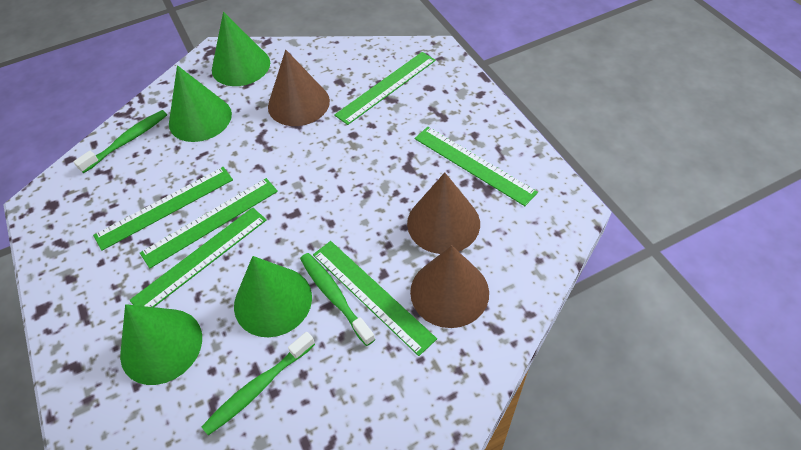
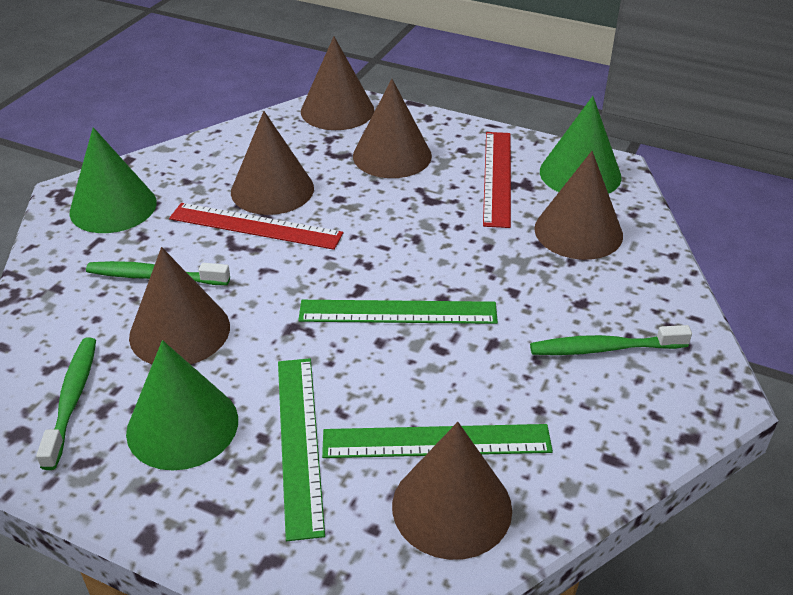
brown cone: 3 -> 6
green cone: 4 -> 3
green ruler: 6 -> 3
red ruler: 0 -> 2

